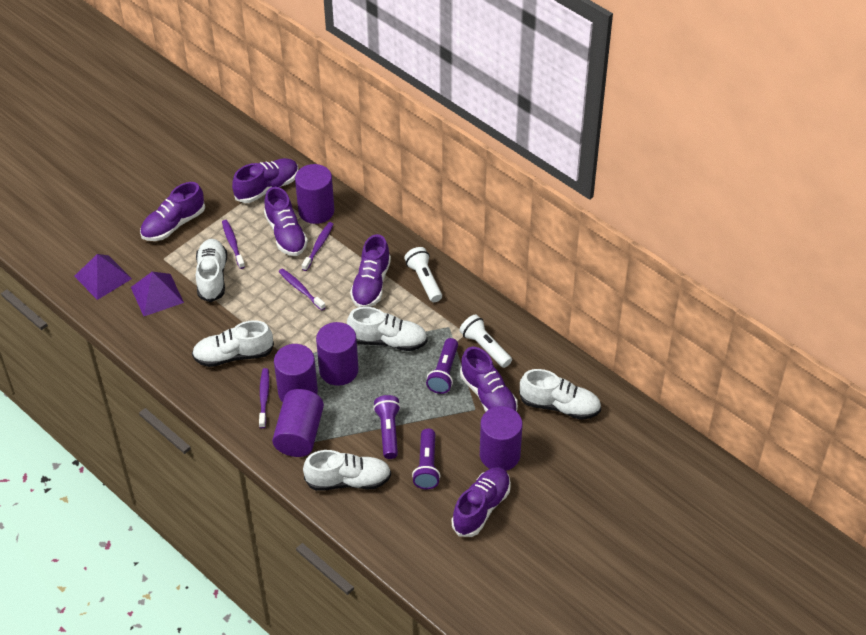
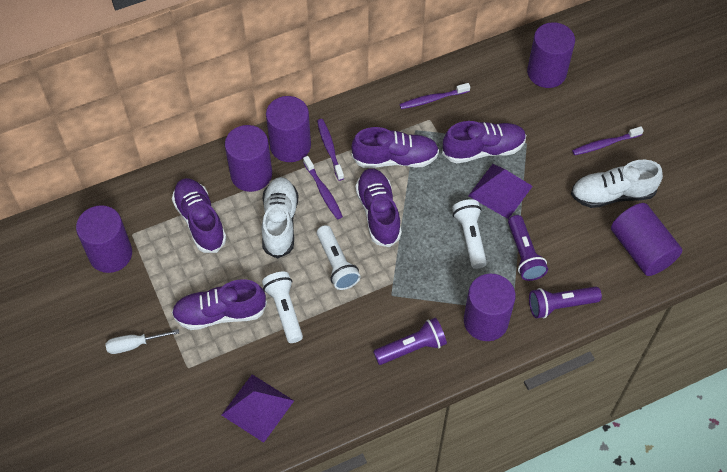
purple cylinder: 5 -> 6
purple shoe: 6 -> 5
white flashlight: 2 -> 3
white screwdriver: 0 -> 1
white shoe: 5 -> 2

